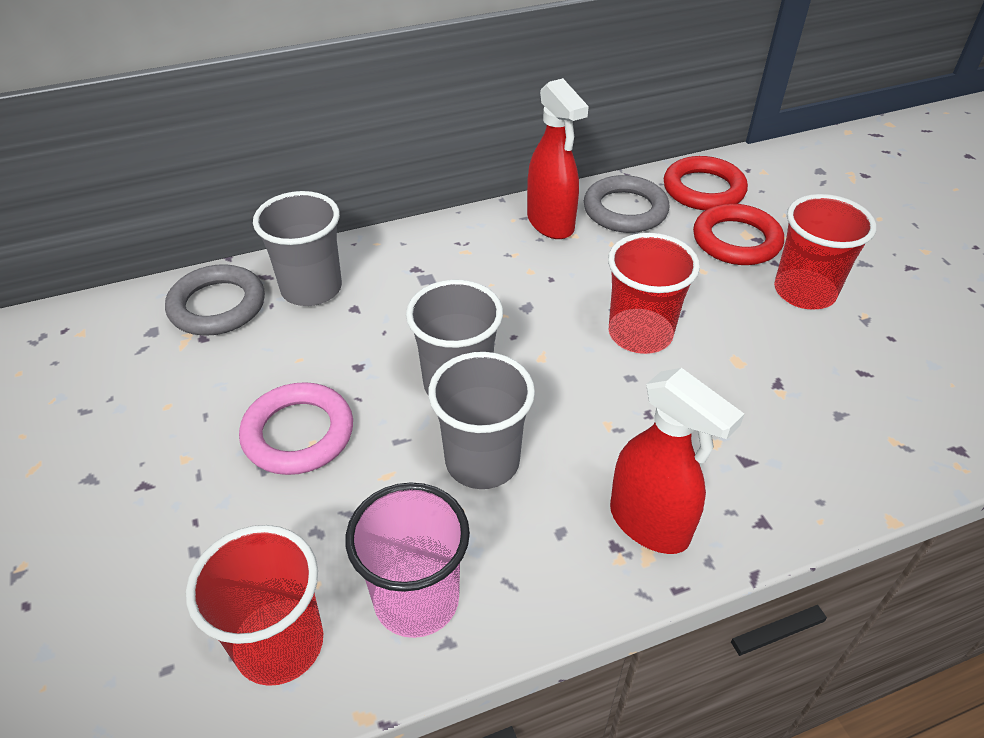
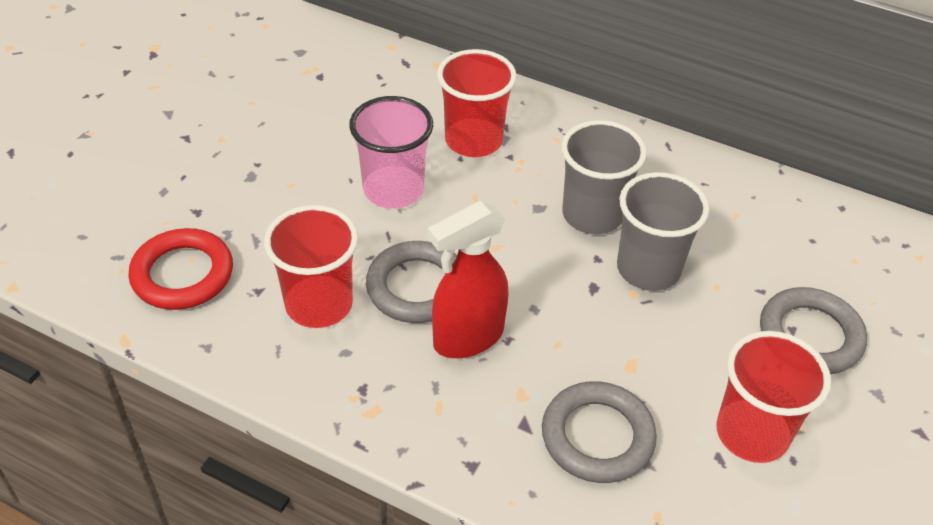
grey cup: 3 -> 2
grey ring: 2 -> 3
pink ring: 1 -> 0
red ring: 2 -> 1
red spray bottle: 2 -> 1

